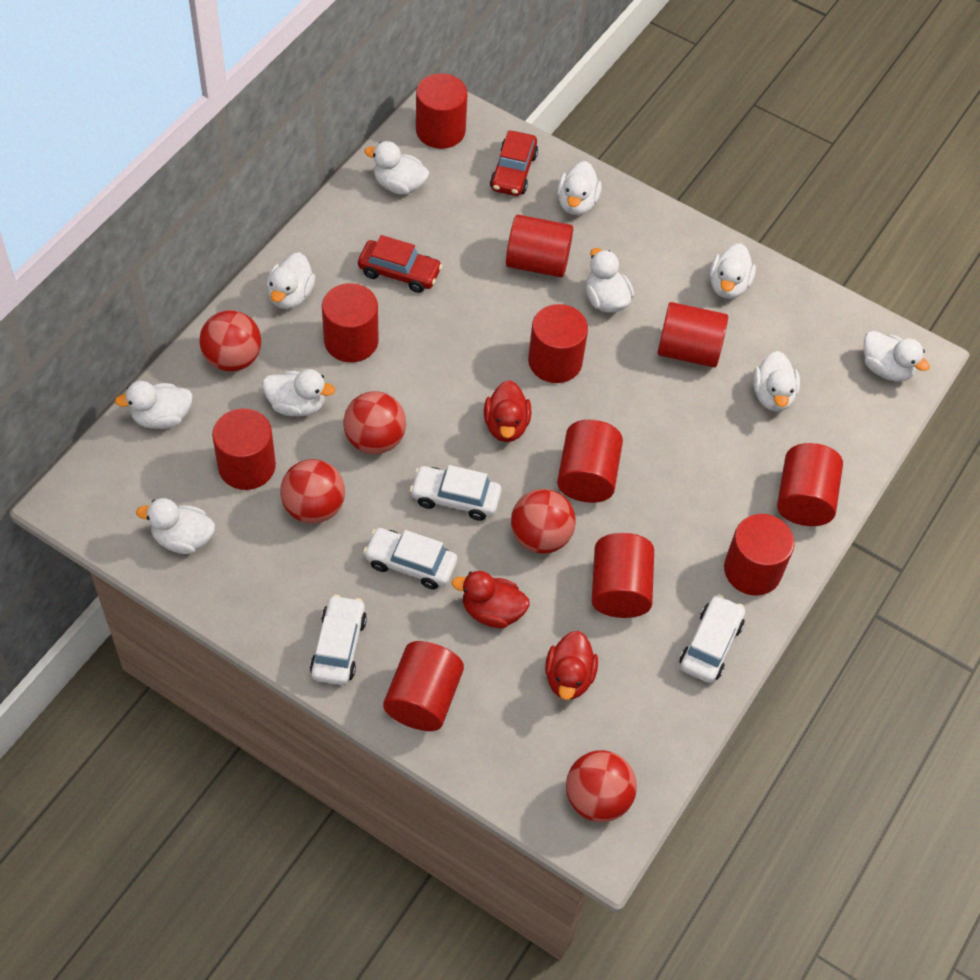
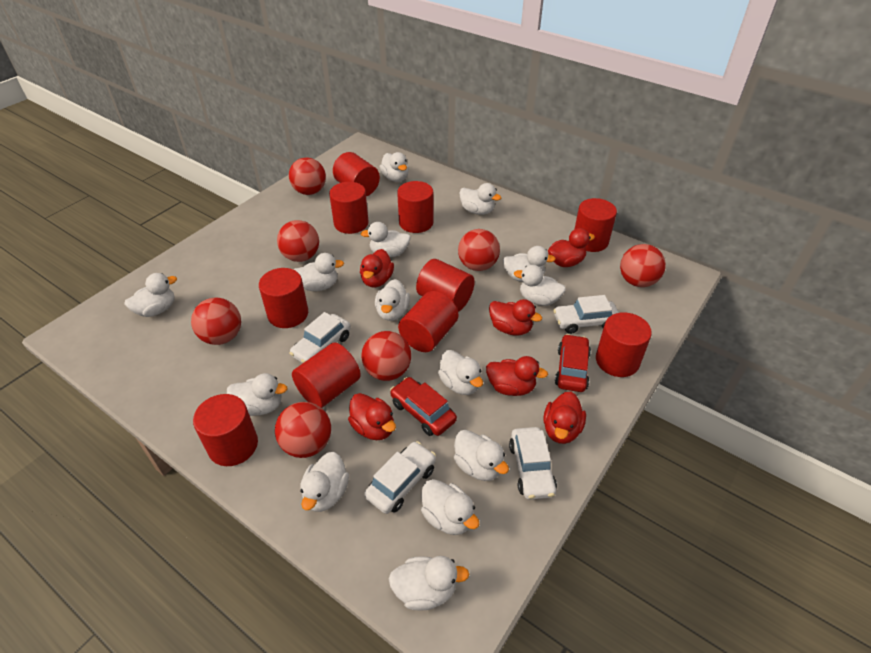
red ball: 5 -> 7
red cylinder: 11 -> 10
red duck: 3 -> 6
white duck: 10 -> 14

